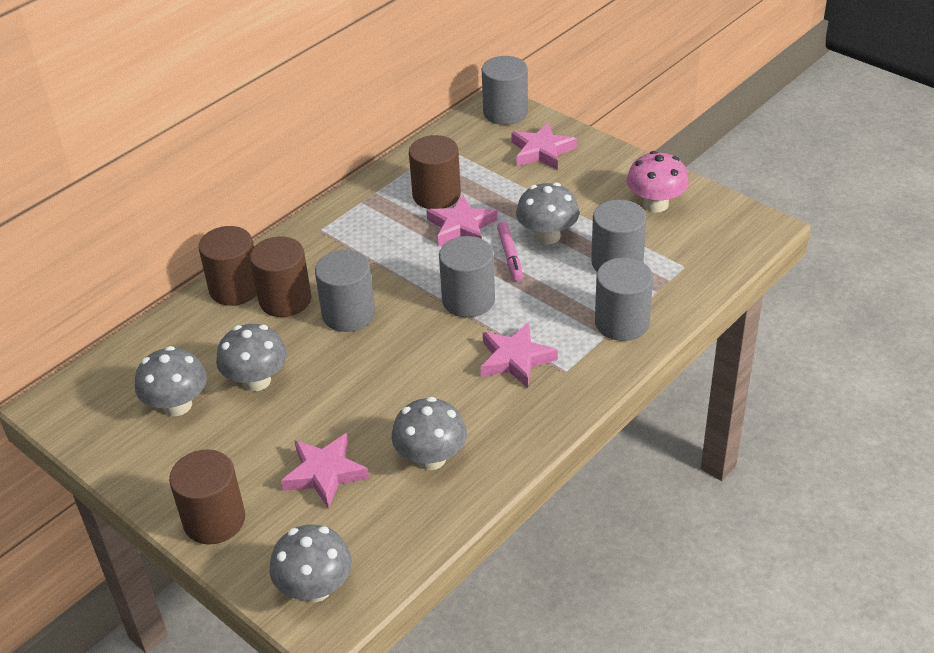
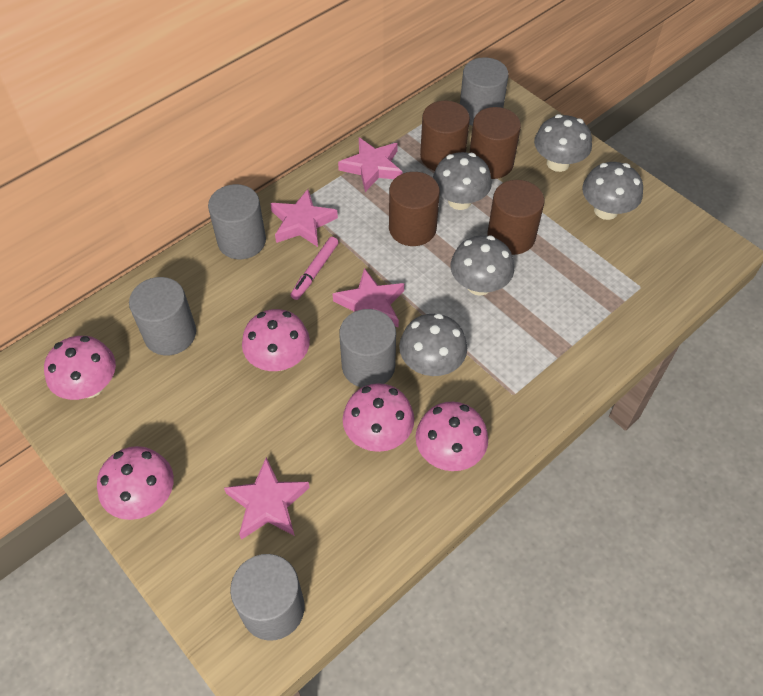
pink mushroom: 1 -> 5

